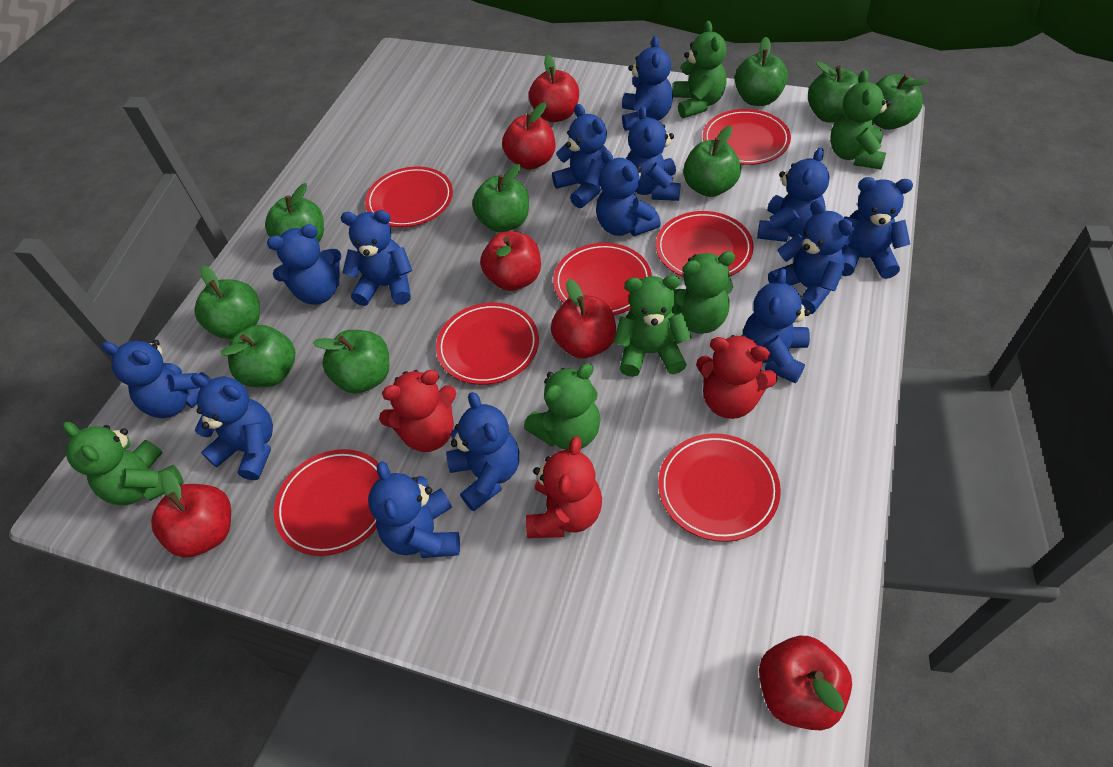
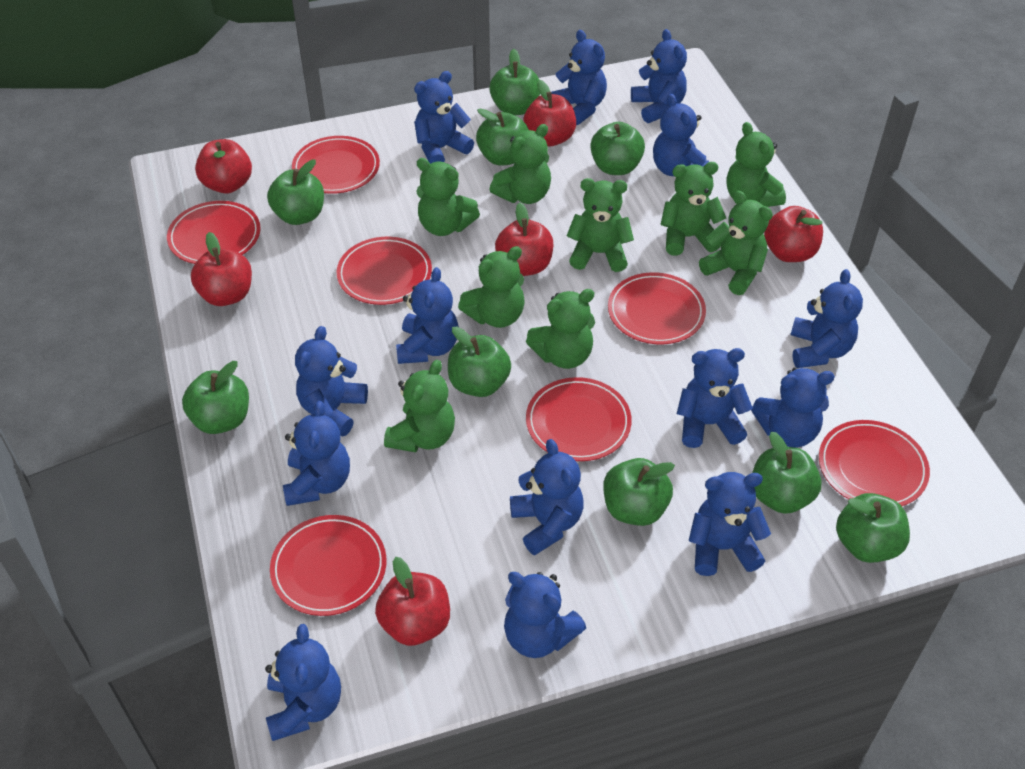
green teddy bear: 6 -> 9
red teddy bear: 3 -> 0

